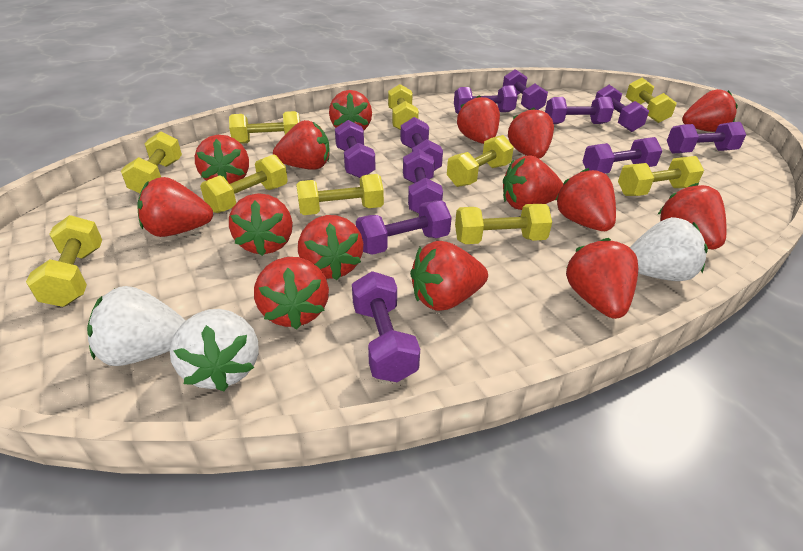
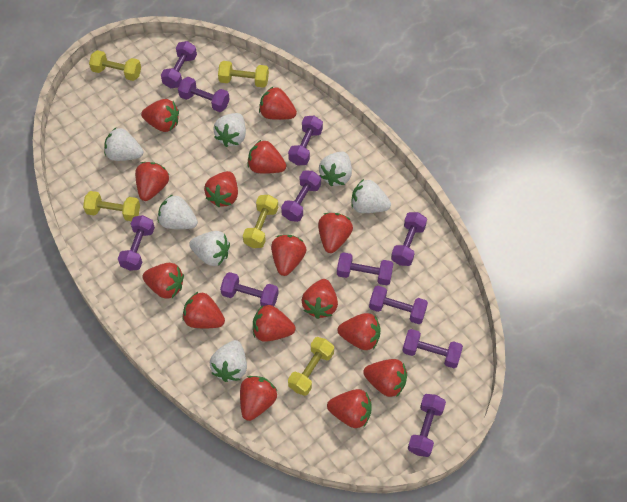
white strawberry: 3 -> 7
yellow dumbbell: 10 -> 5

